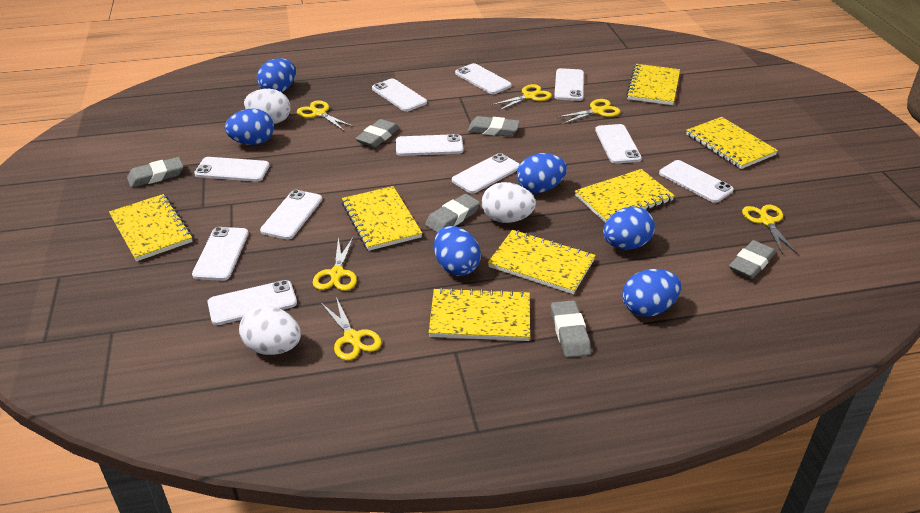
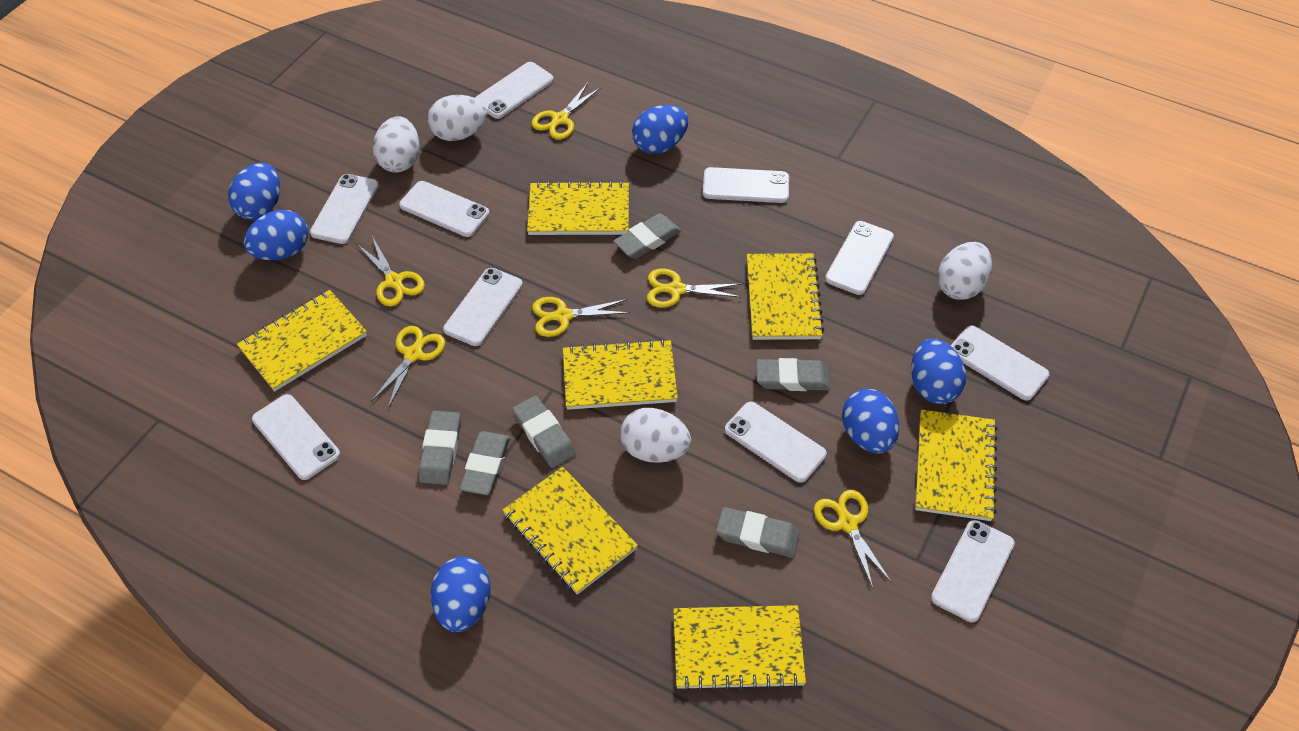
white egg: 3 -> 4
white phone: 11 -> 10

